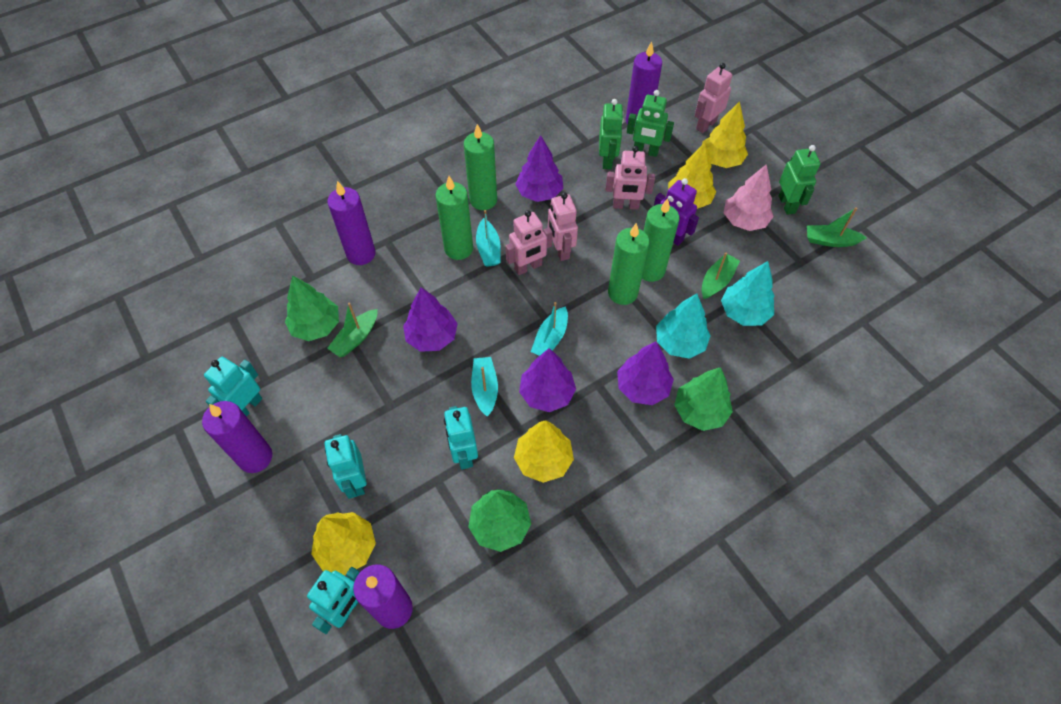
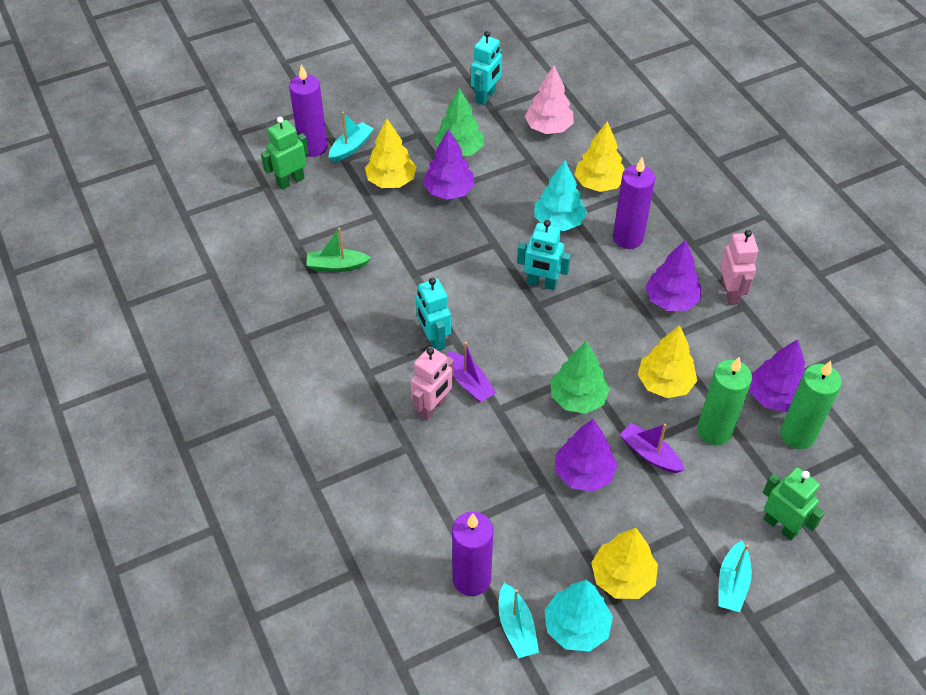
green boat: 3 -> 1
green candle: 4 -> 2
green robot: 3 -> 2
green tree: 3 -> 2
pink robot: 4 -> 2
purple boat: 0 -> 2
purple candle: 4 -> 3
purple robot: 1 -> 0
turquoise robot: 4 -> 3

